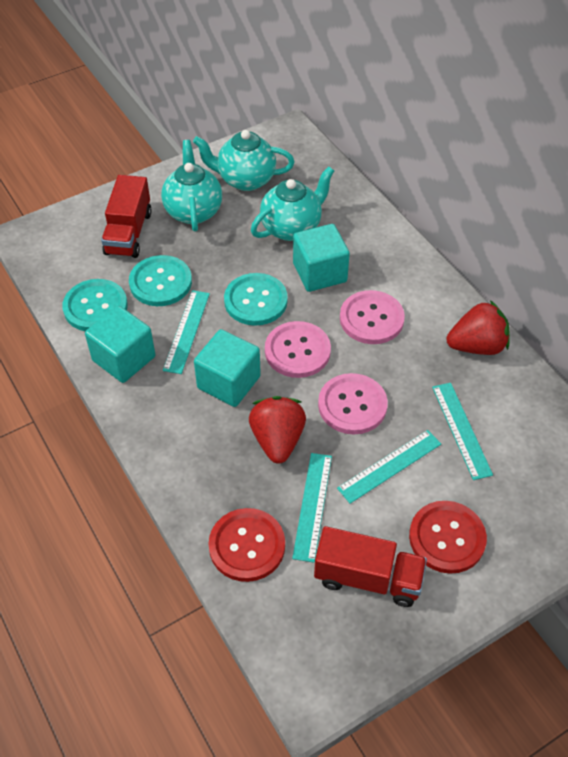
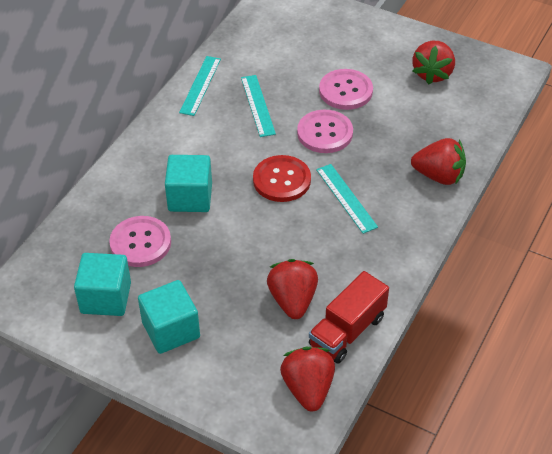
red button: 2 -> 1
red strawberry: 2 -> 4
red truck: 2 -> 1
turquoise button: 3 -> 0
turquoise ruler: 4 -> 3
turquoise teapot: 3 -> 0

